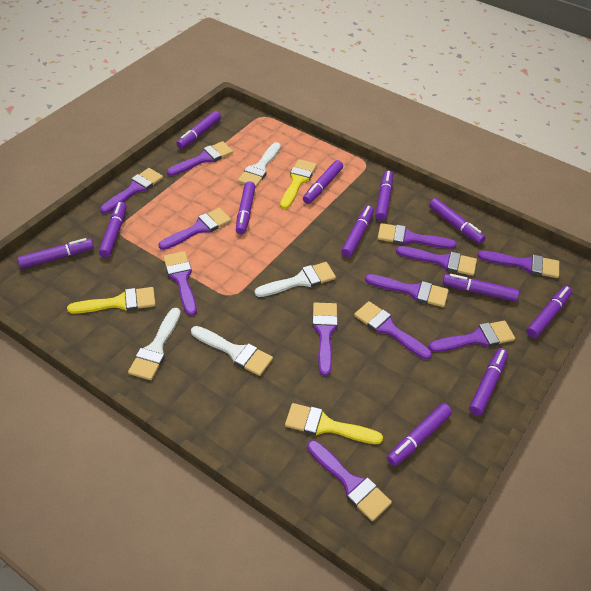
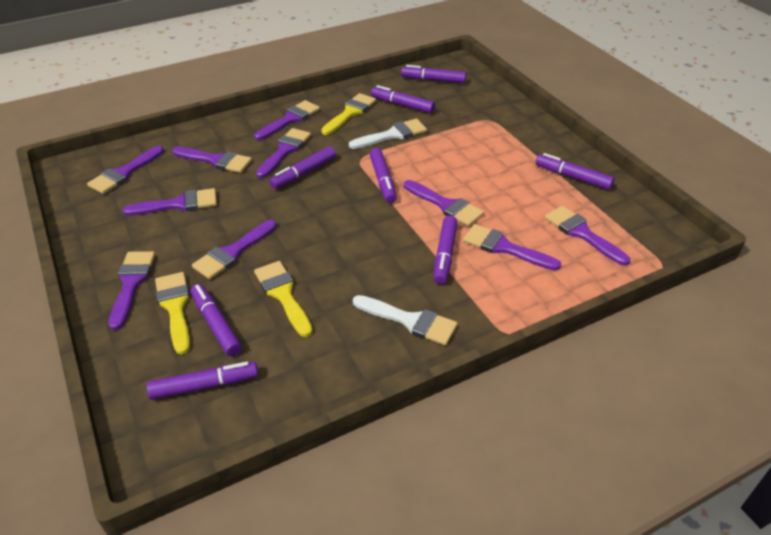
purple brush: 12 -> 10
purple marker: 12 -> 8
white brush: 4 -> 2

